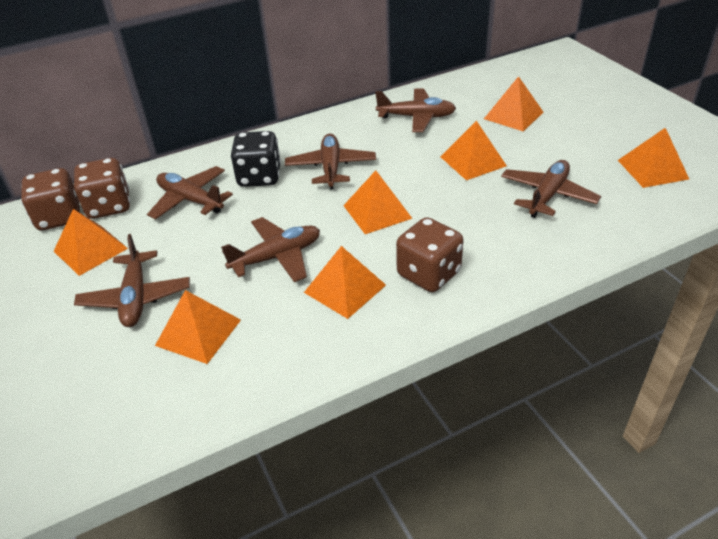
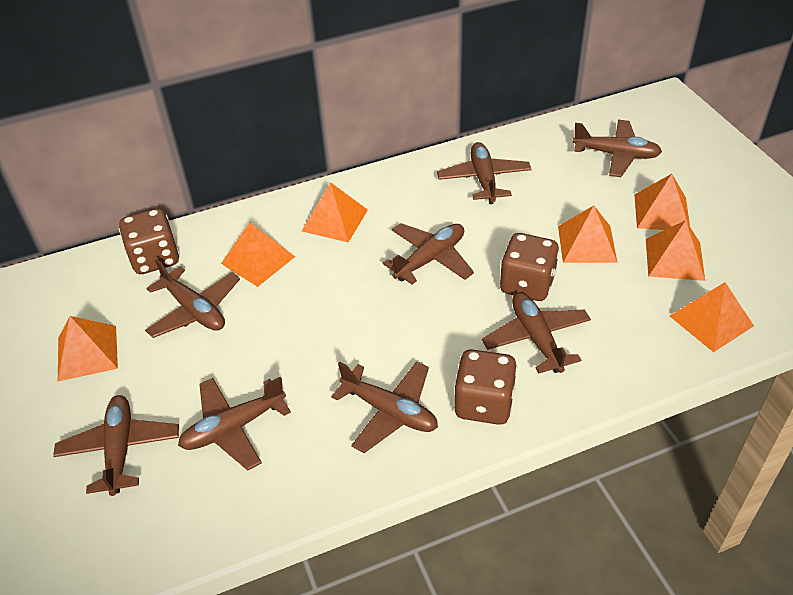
black dice: 1 -> 0
brown plane: 6 -> 8

